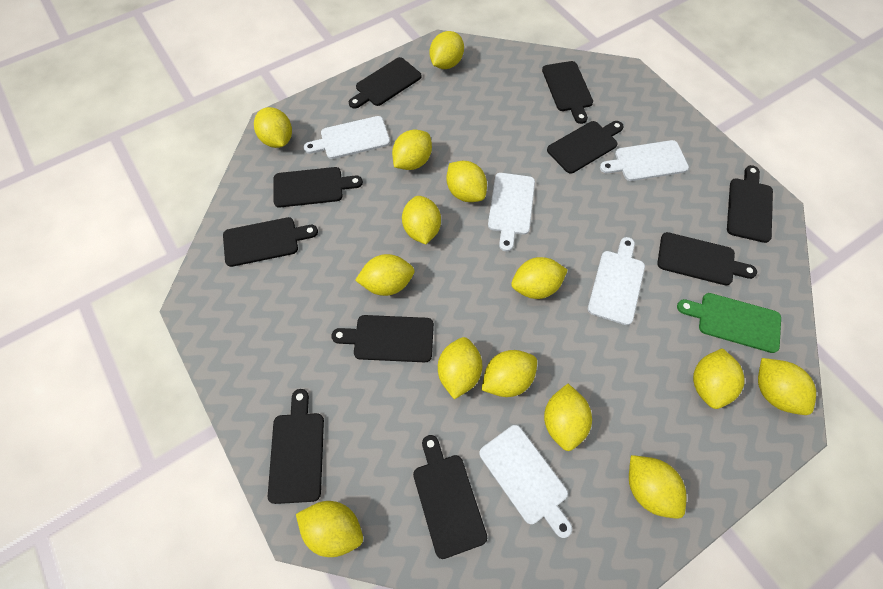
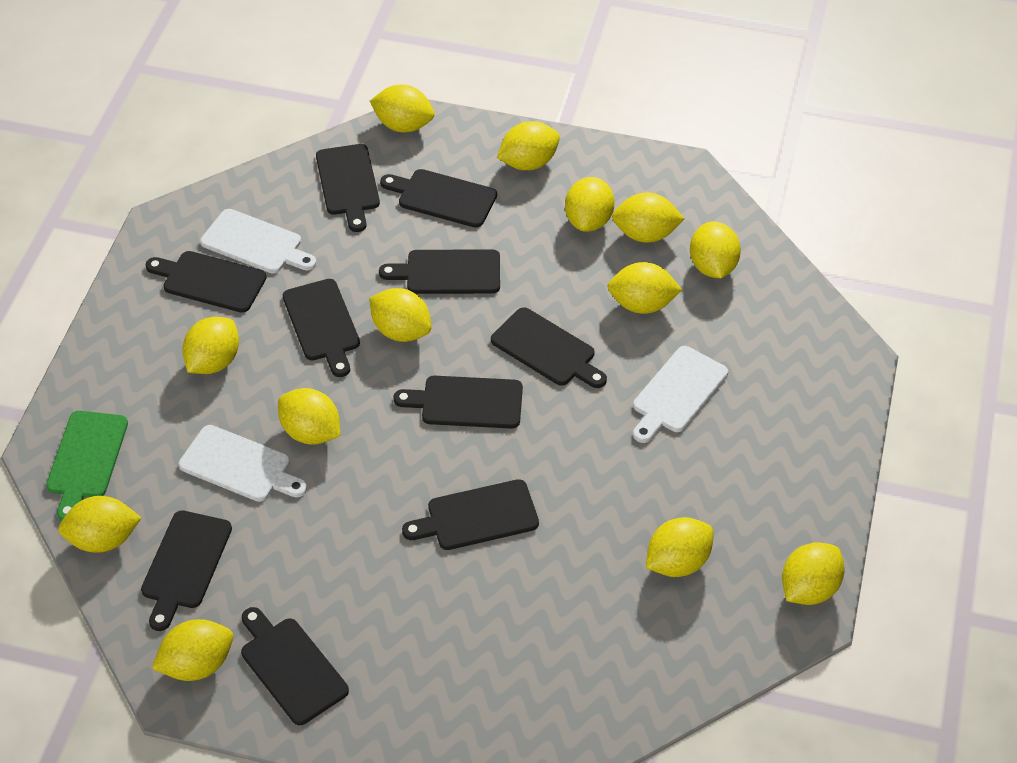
white cutting board: 5 -> 3
yellow lemon: 14 -> 13

